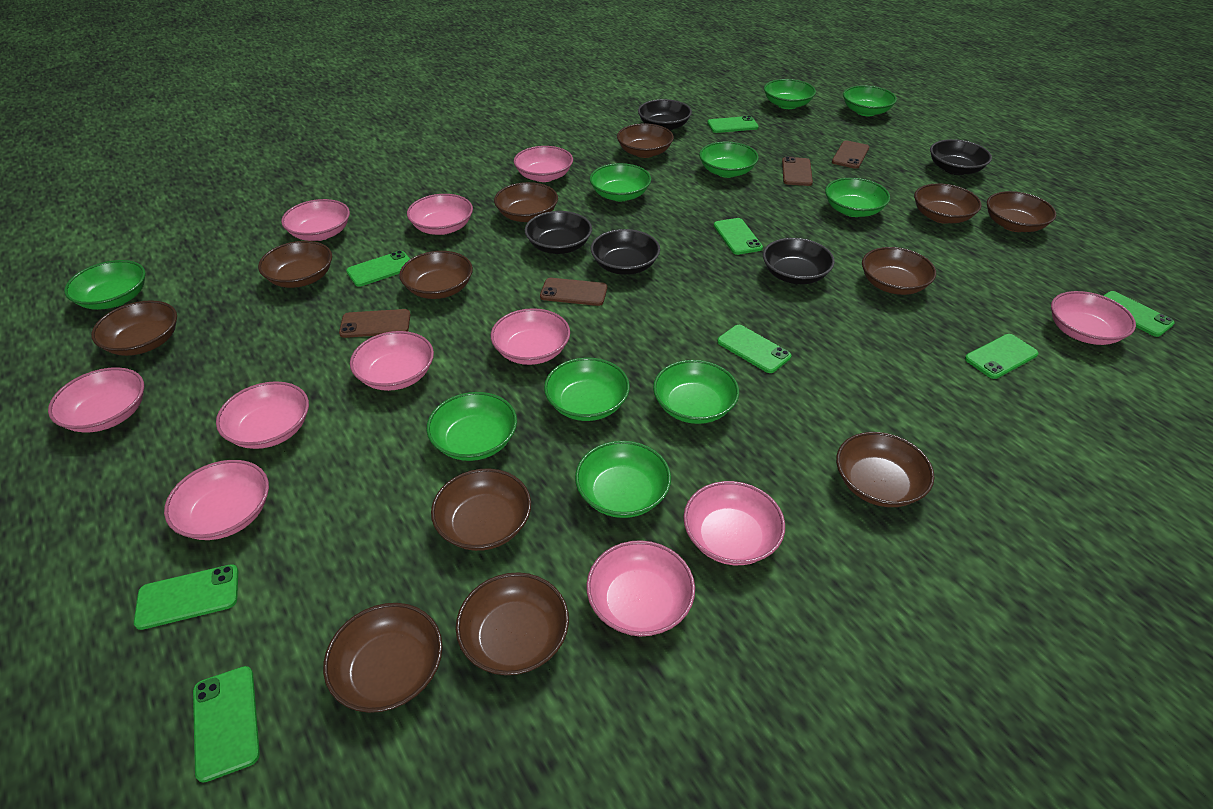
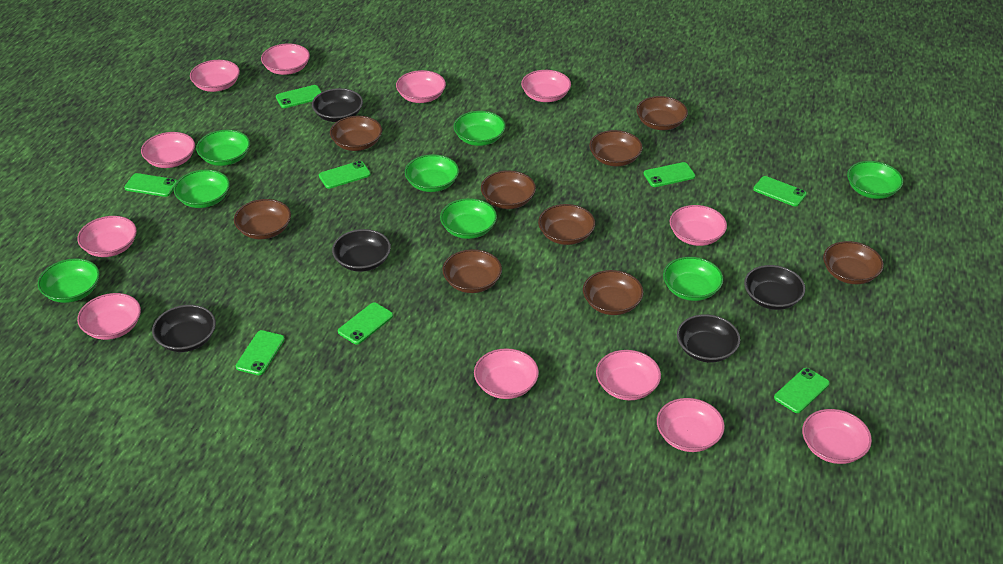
brown bowl: 12 -> 9
brown phone: 4 -> 0
green bowl: 10 -> 8
pink bowl: 11 -> 12

